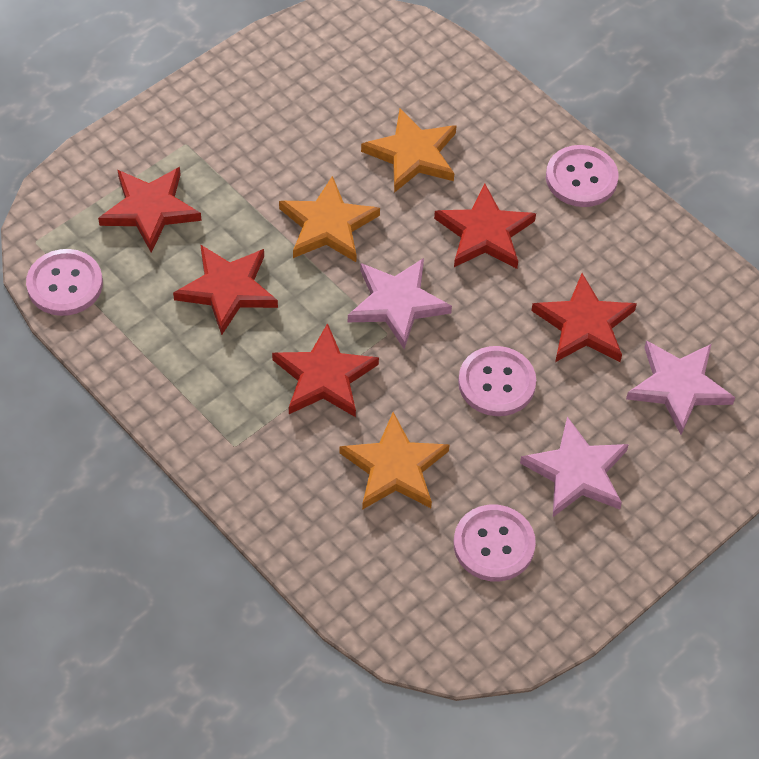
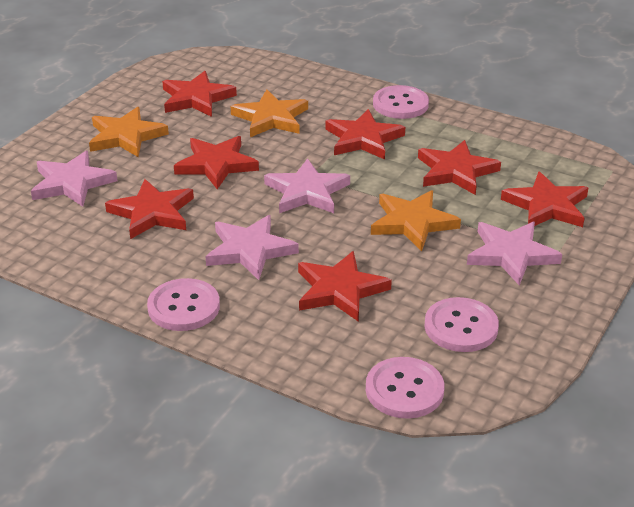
pink star: 3 -> 4
red star: 5 -> 7

